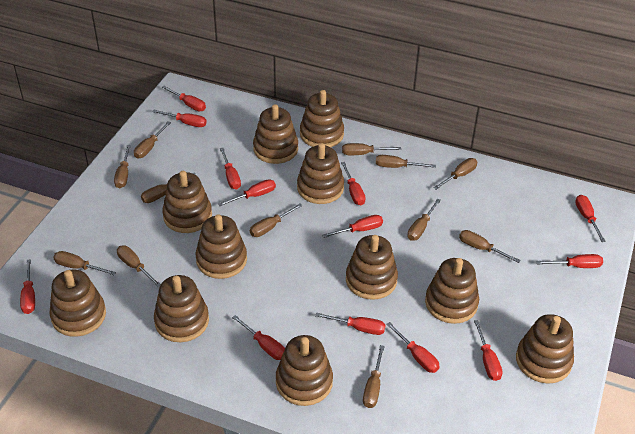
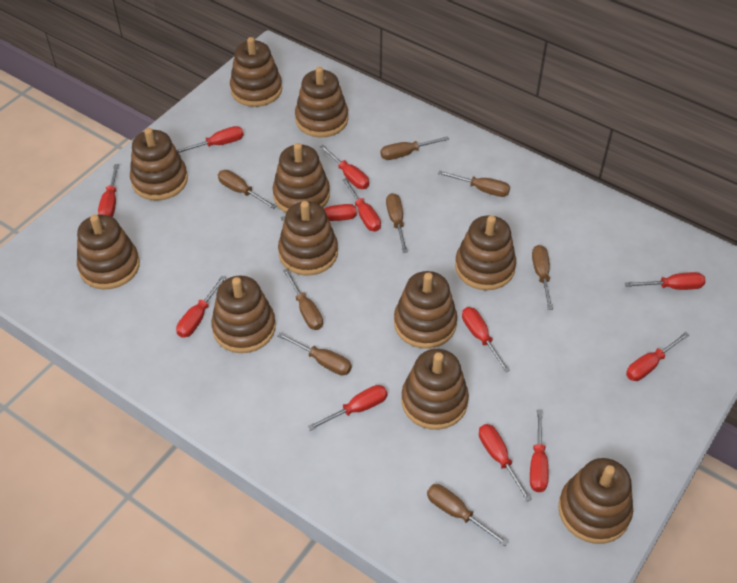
brown screwdriver: 12 -> 8
red screwdriver: 13 -> 12

